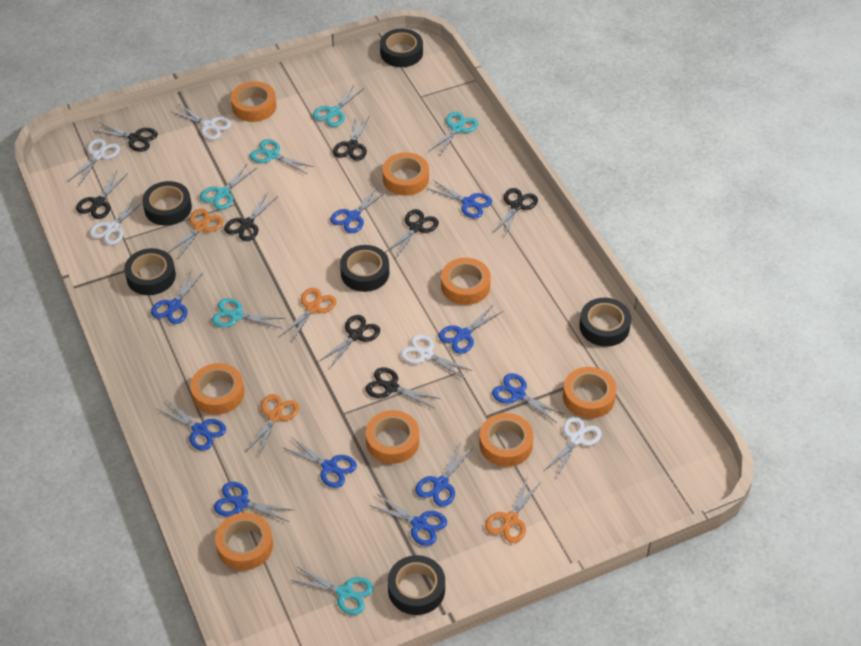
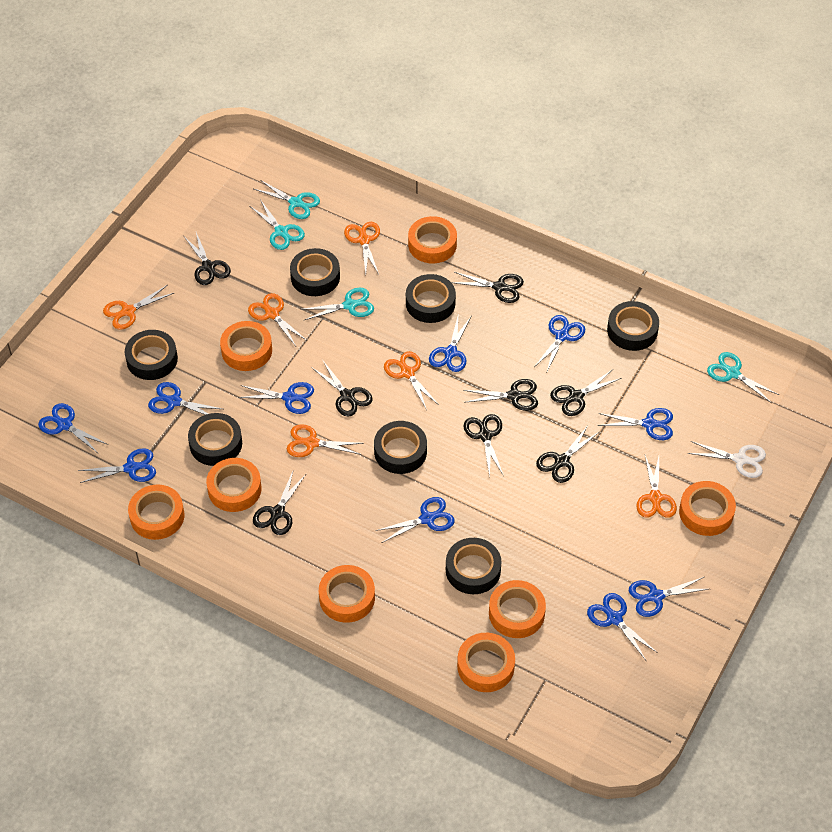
black tape: 6 -> 7
orange scissors: 4 -> 6
turquoise scissors: 6 -> 4
white scissors: 5 -> 1

